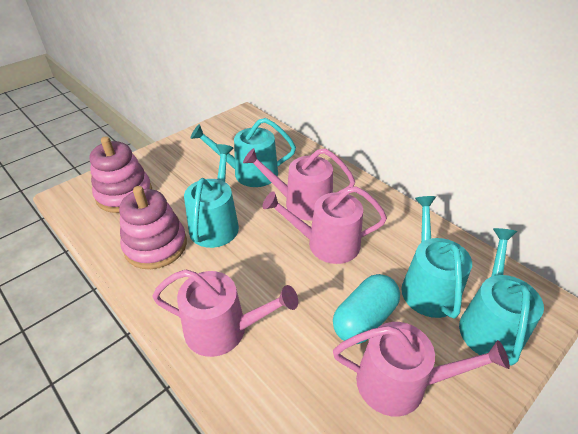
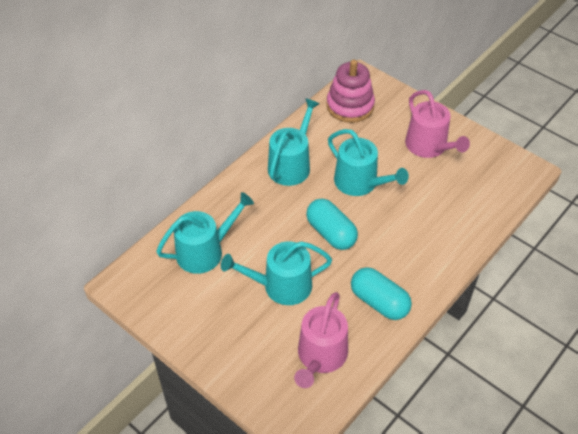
pink stacking toy: 2 -> 1
pink watering can: 4 -> 2
turquoise capsule: 1 -> 2

